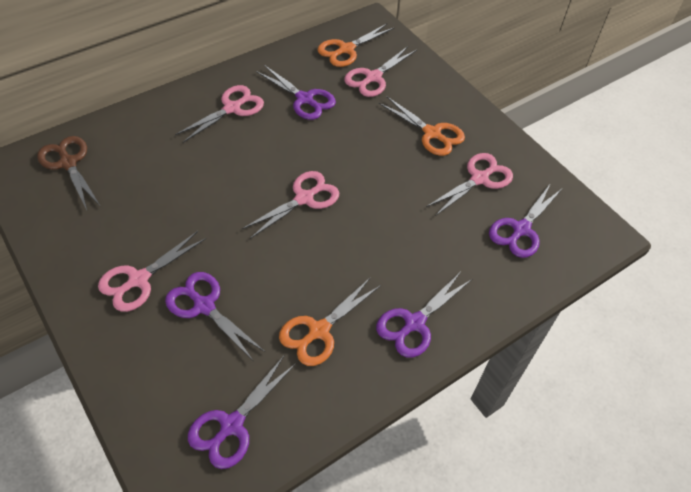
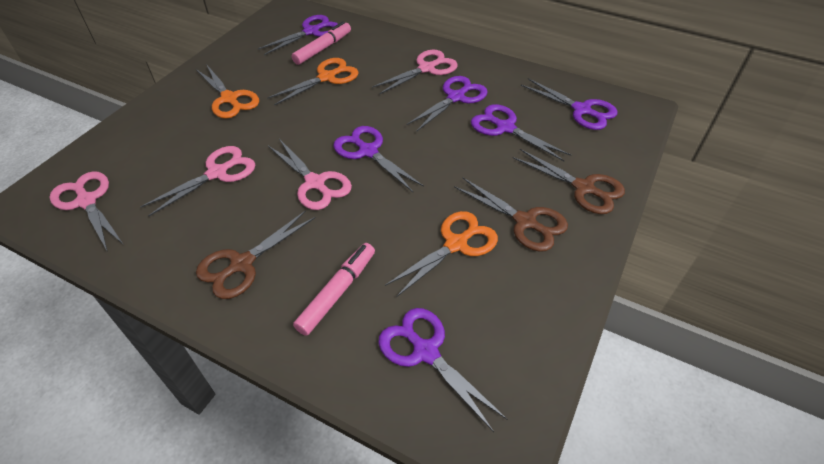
brown scissors: 1 -> 3
pink marker: 0 -> 2
pink scissors: 5 -> 4
purple scissors: 5 -> 6

